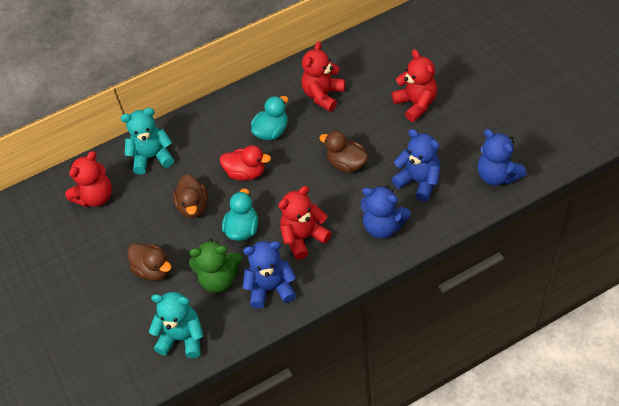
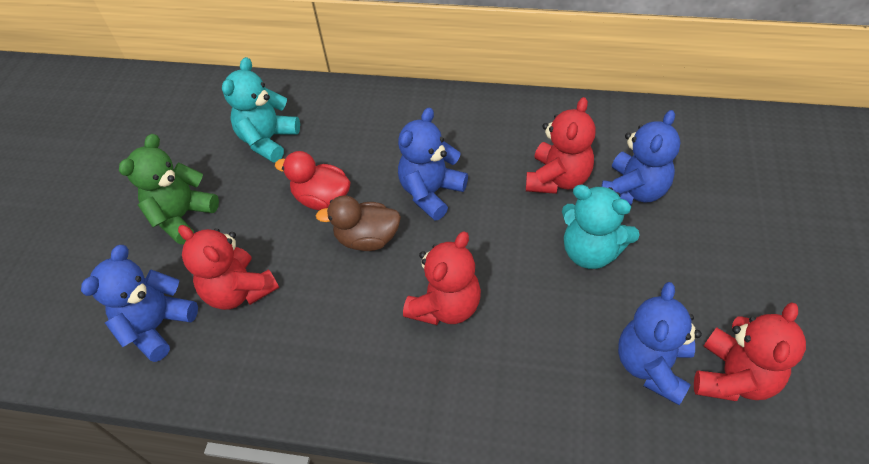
brown duck: 3 -> 1
turquoise duck: 2 -> 0

